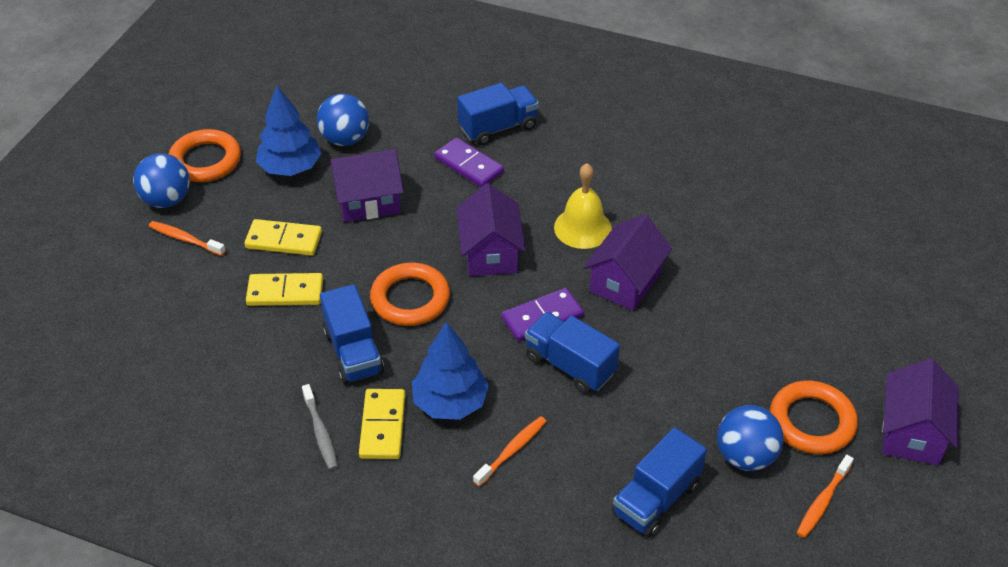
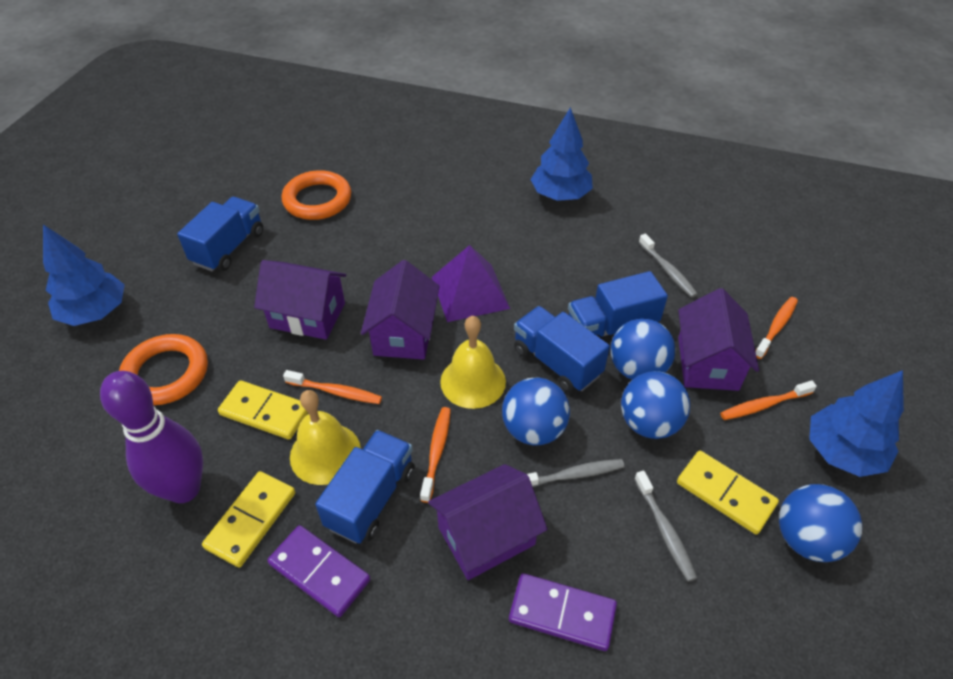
blue ball: 3 -> 4
blue tree: 2 -> 3
grey toothbrush: 1 -> 3
orange ring: 3 -> 2
orange toothbrush: 3 -> 4
purple bowling pin: 0 -> 1
purple pyramid: 0 -> 1
yellow bell: 1 -> 2

